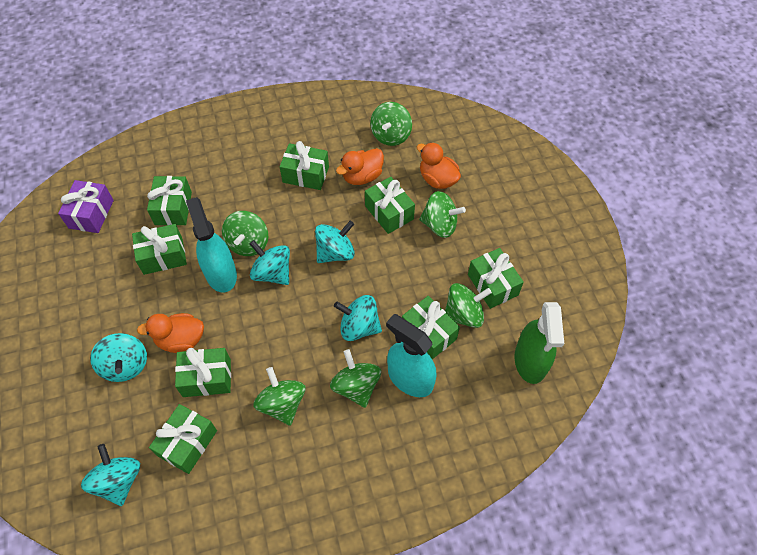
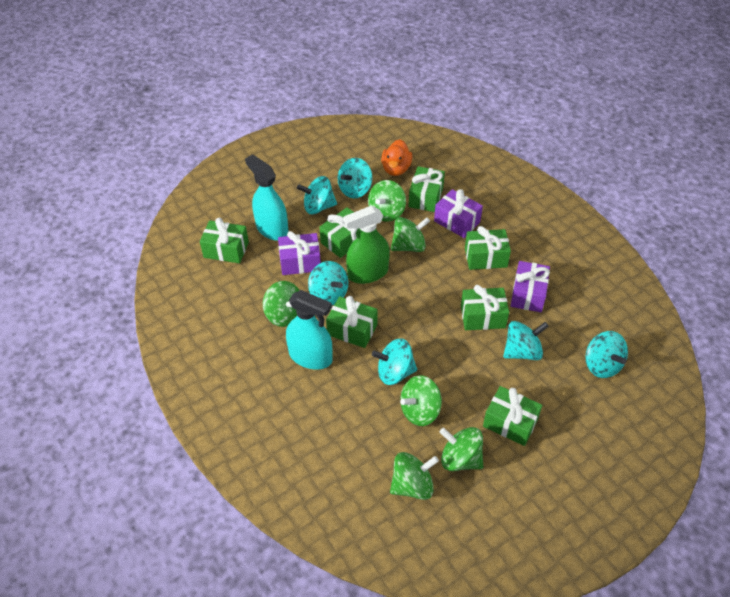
green gift: 8 -> 7
orange duck: 3 -> 1
purple gift: 1 -> 3
turquoise spinning top: 5 -> 6

